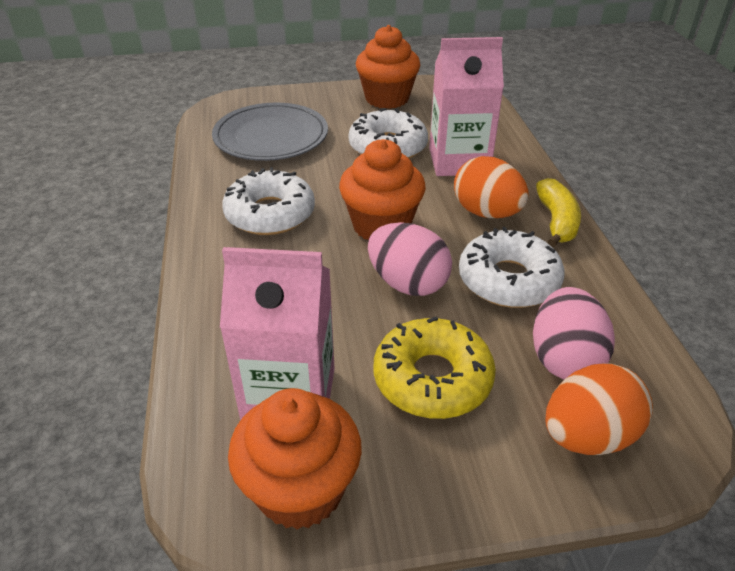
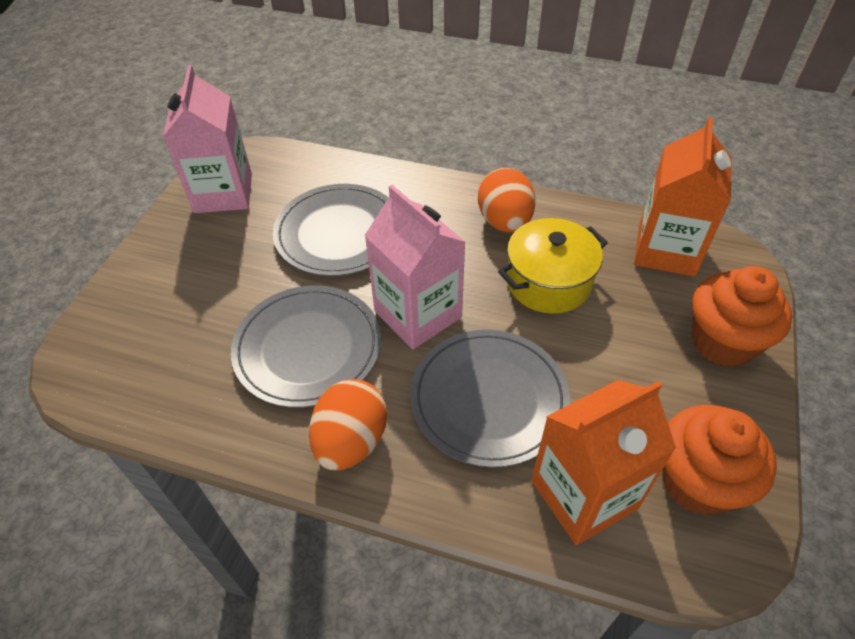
grey plate: 1 -> 3
orange carton: 0 -> 2
orange cupcake: 3 -> 2
pink egg: 2 -> 0
white donut: 3 -> 0
yellow banana: 1 -> 0
yellow donut: 1 -> 0
yellow pot: 0 -> 1

